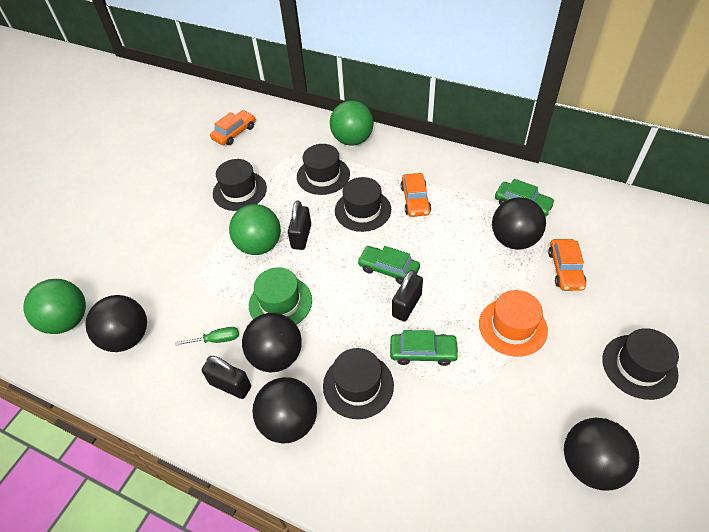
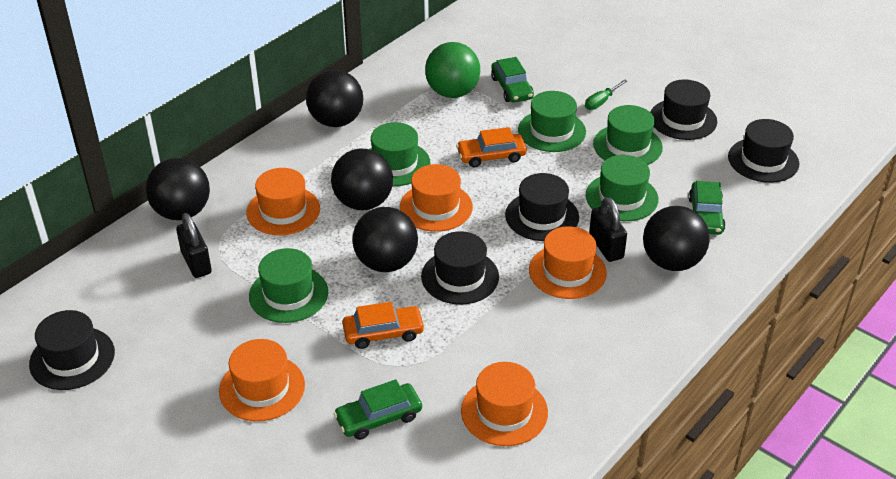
black padlock: 3 -> 2
green ball: 3 -> 1
green hat: 1 -> 5
orange car: 3 -> 2
orange hat: 1 -> 5

